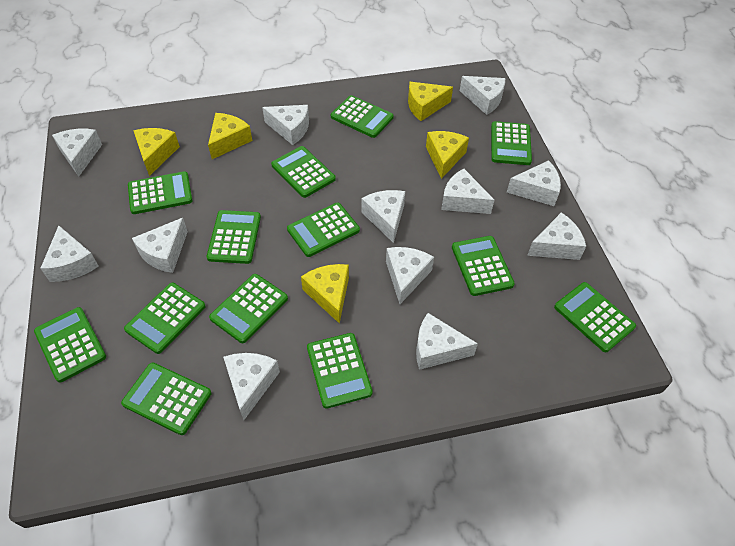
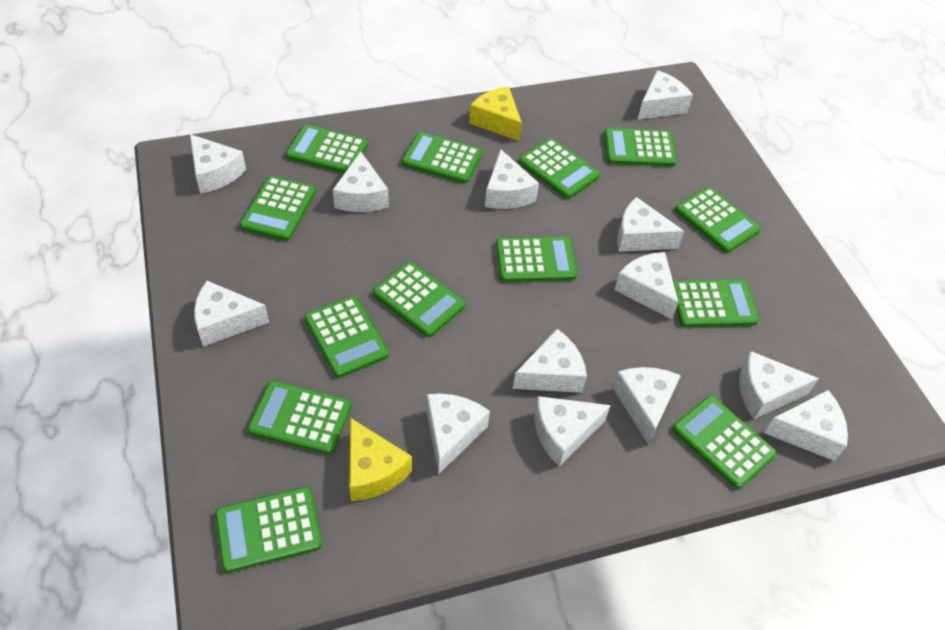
white cheese: 12 -> 13
yellow cheese: 5 -> 2

